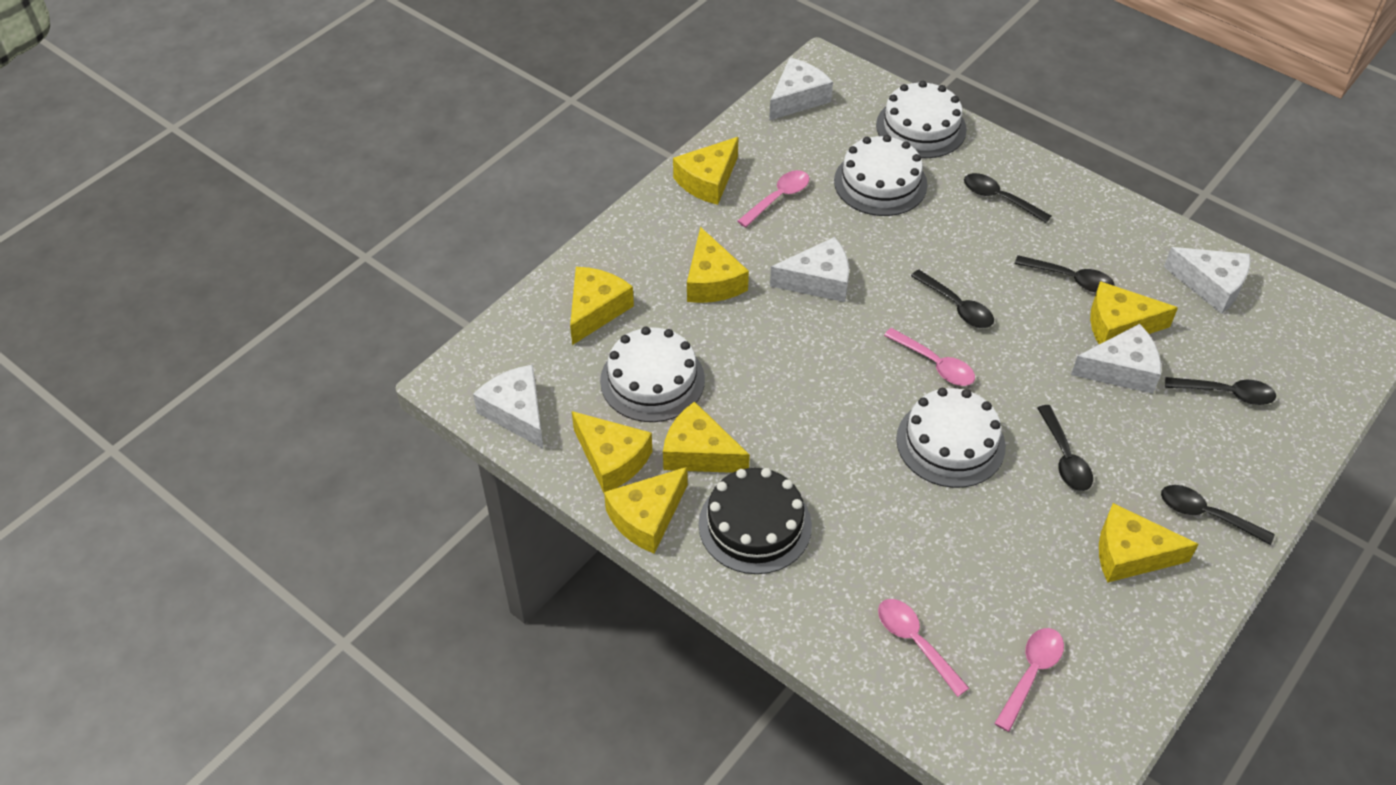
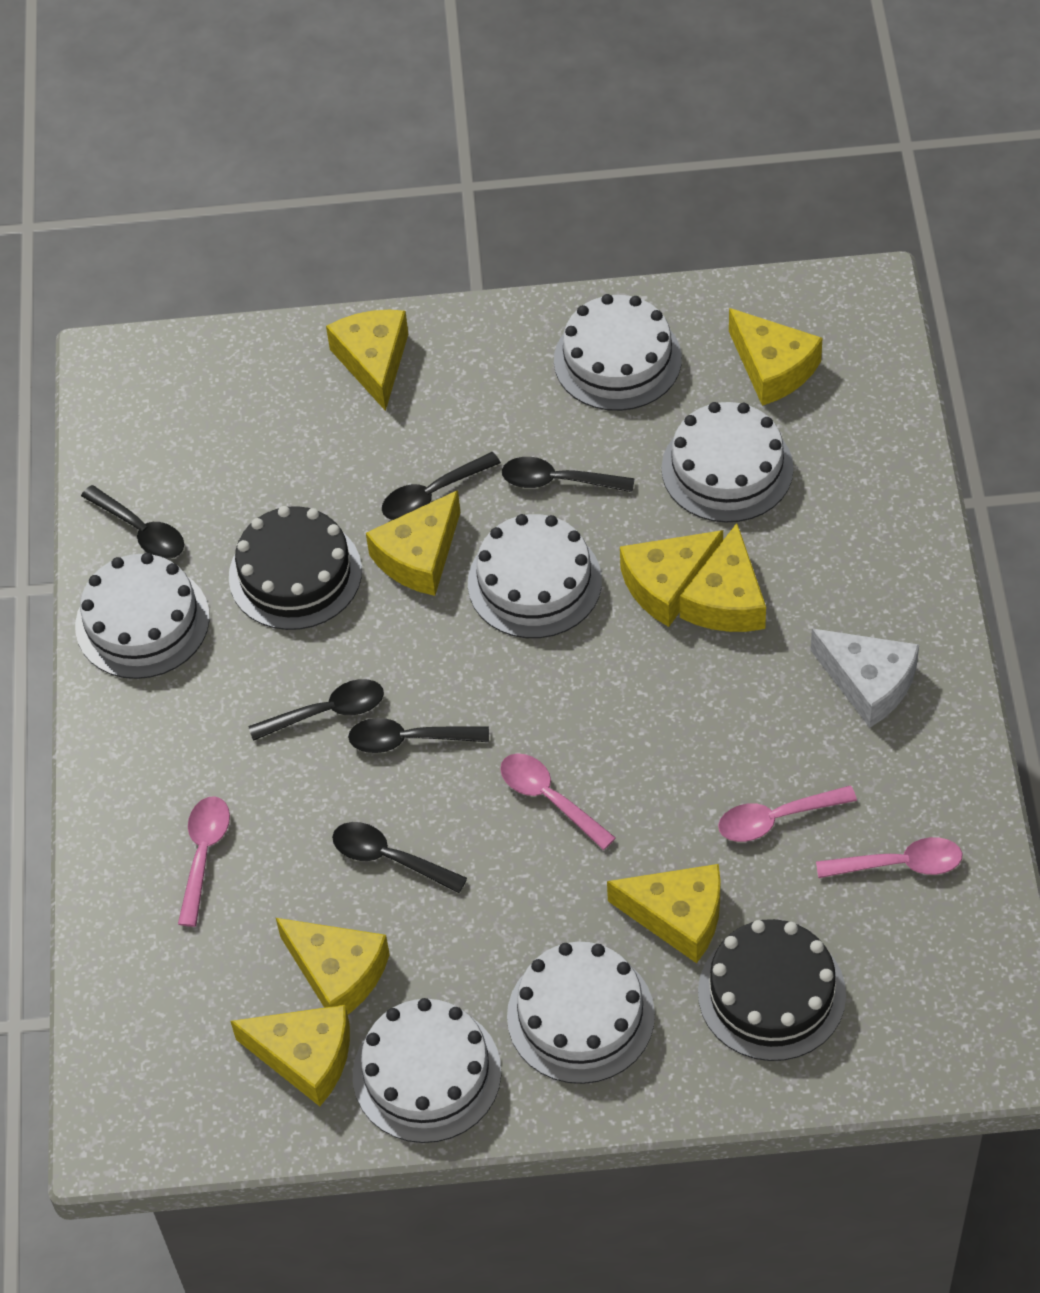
black cake: 1 -> 2
white cake: 4 -> 6
white cheese: 5 -> 1

